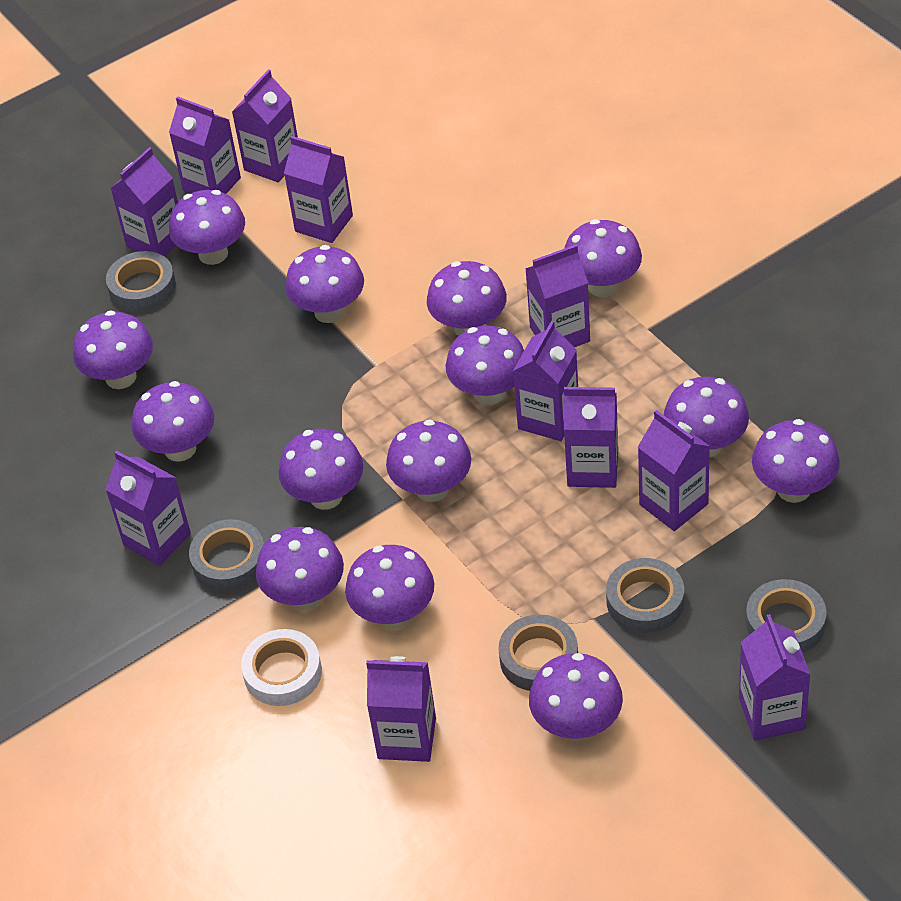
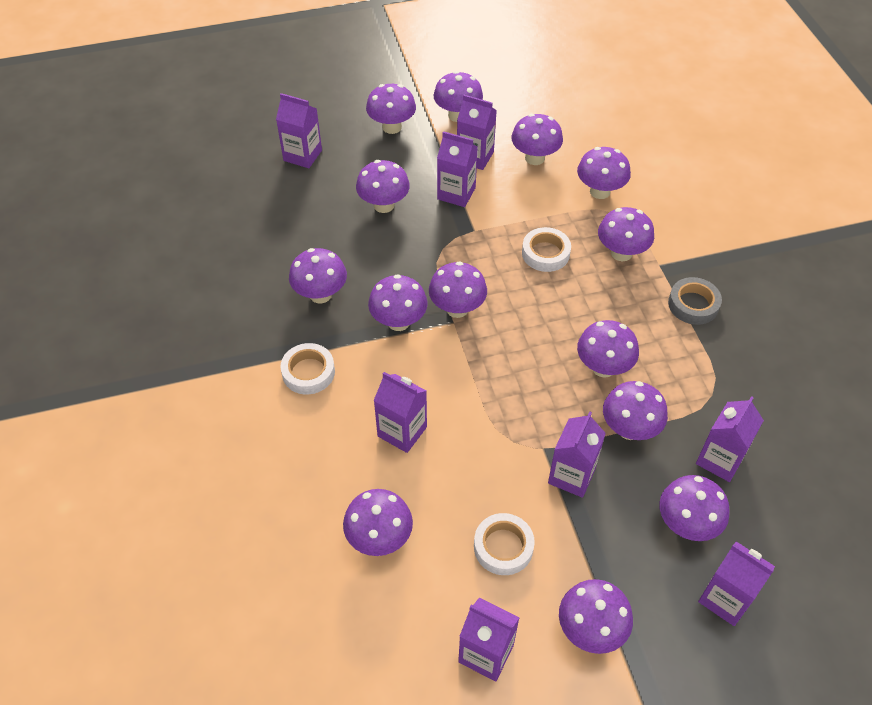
grey tape: 5 -> 1
purple carton: 11 -> 8
white tape: 1 -> 3

